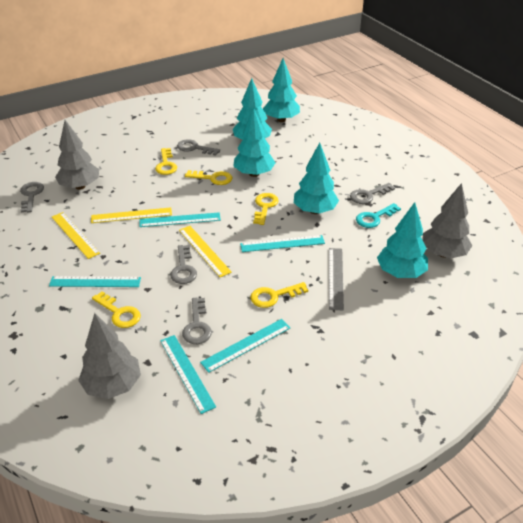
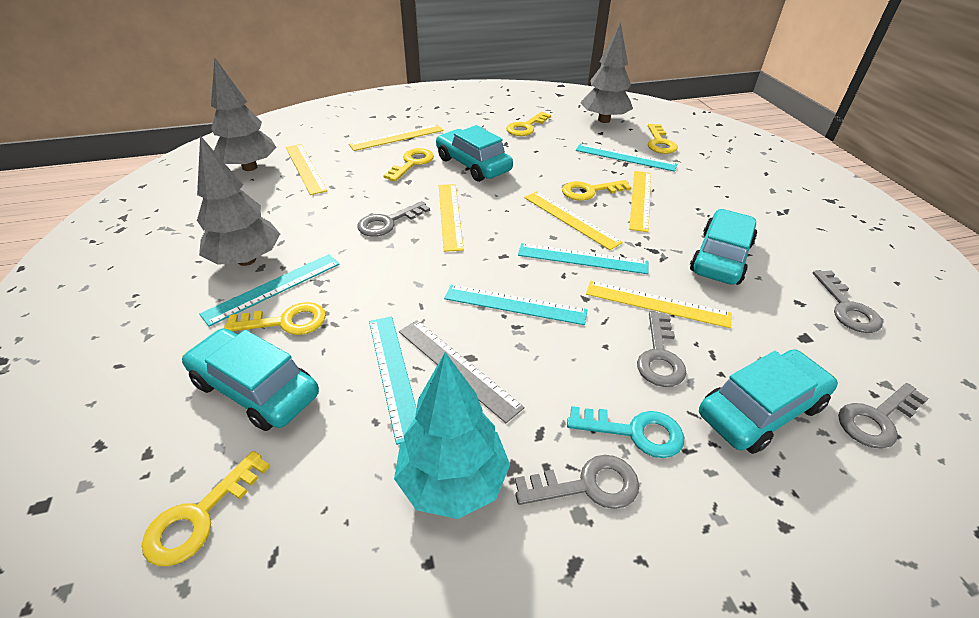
turquoise car: 0 -> 4
turquoise tree: 5 -> 1
yellow key: 5 -> 6
yellow ruler: 3 -> 6

